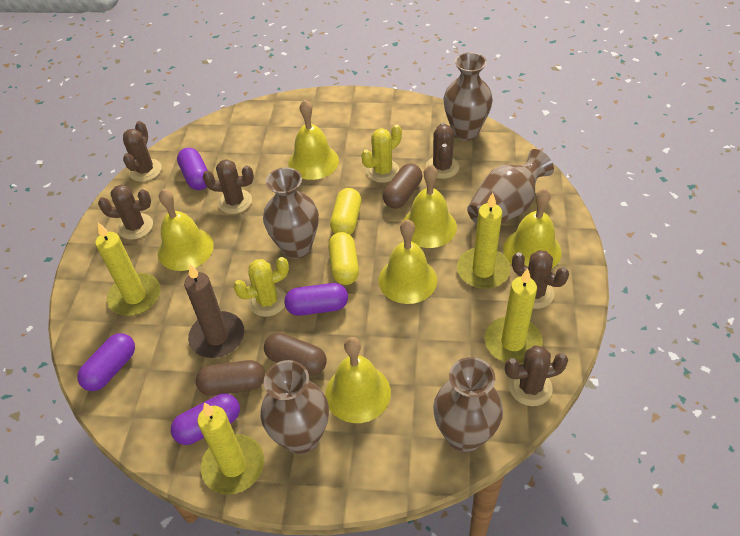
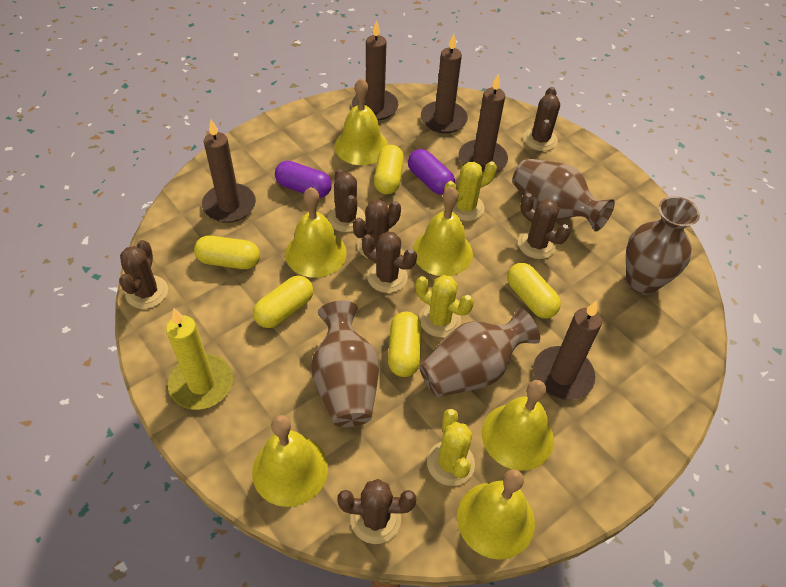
brown cactus: 6 -> 7
brown candle: 1 -> 5
brown capsule: 3 -> 0
brown vase: 5 -> 4
purple capsule: 4 -> 2
yellow cactus: 2 -> 3
yellow candle: 4 -> 1
yellow capsule: 2 -> 5

